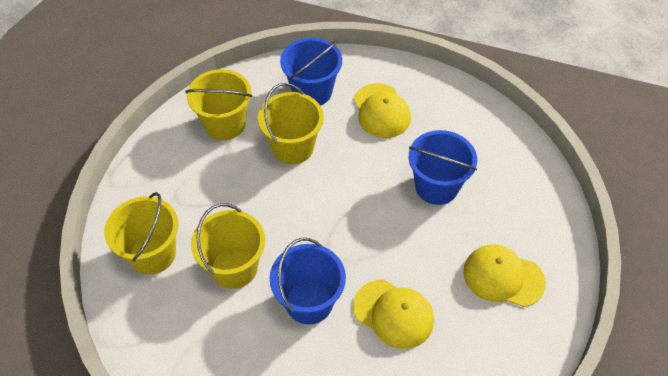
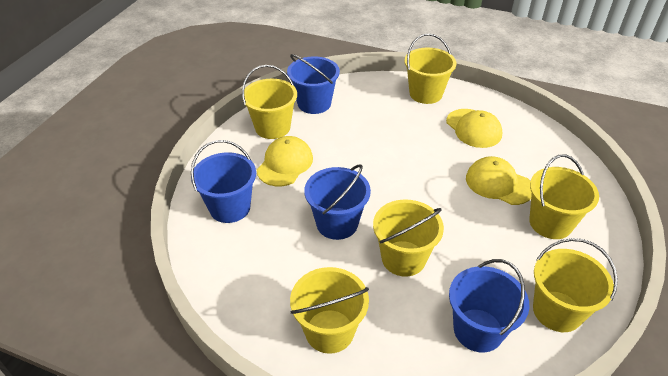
blue bucket: 3 -> 4
yellow bucket: 4 -> 6

